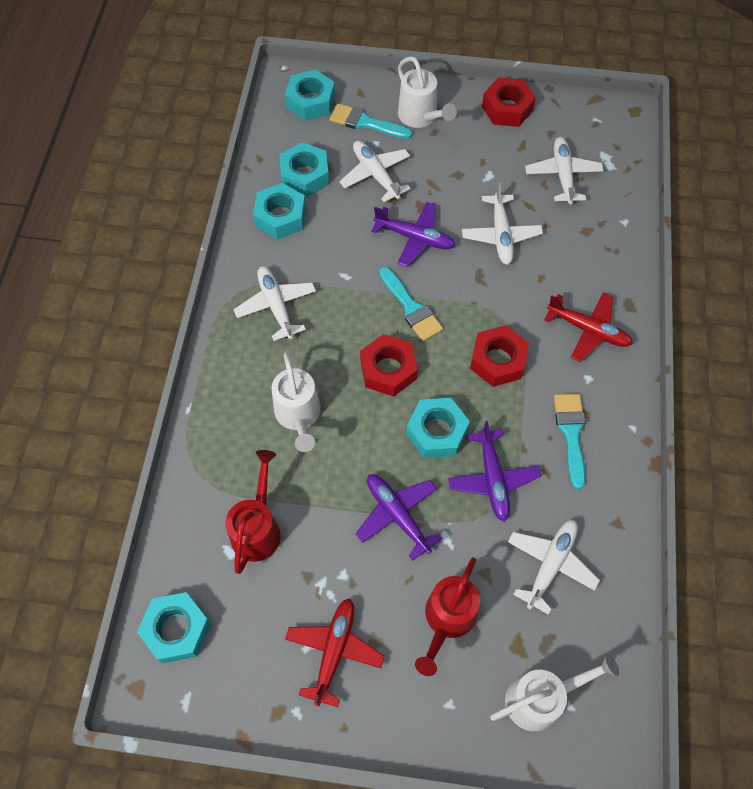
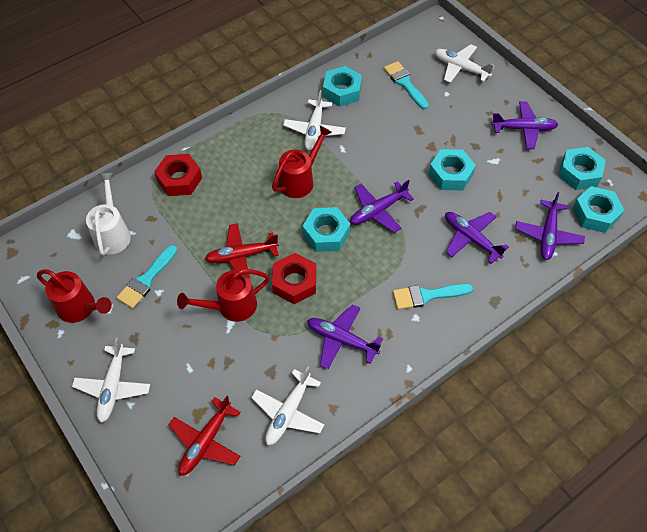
purple plane: 3 -> 5
red nut: 3 -> 2
red watering can: 2 -> 3
white plane: 5 -> 4
white watering can: 3 -> 1

